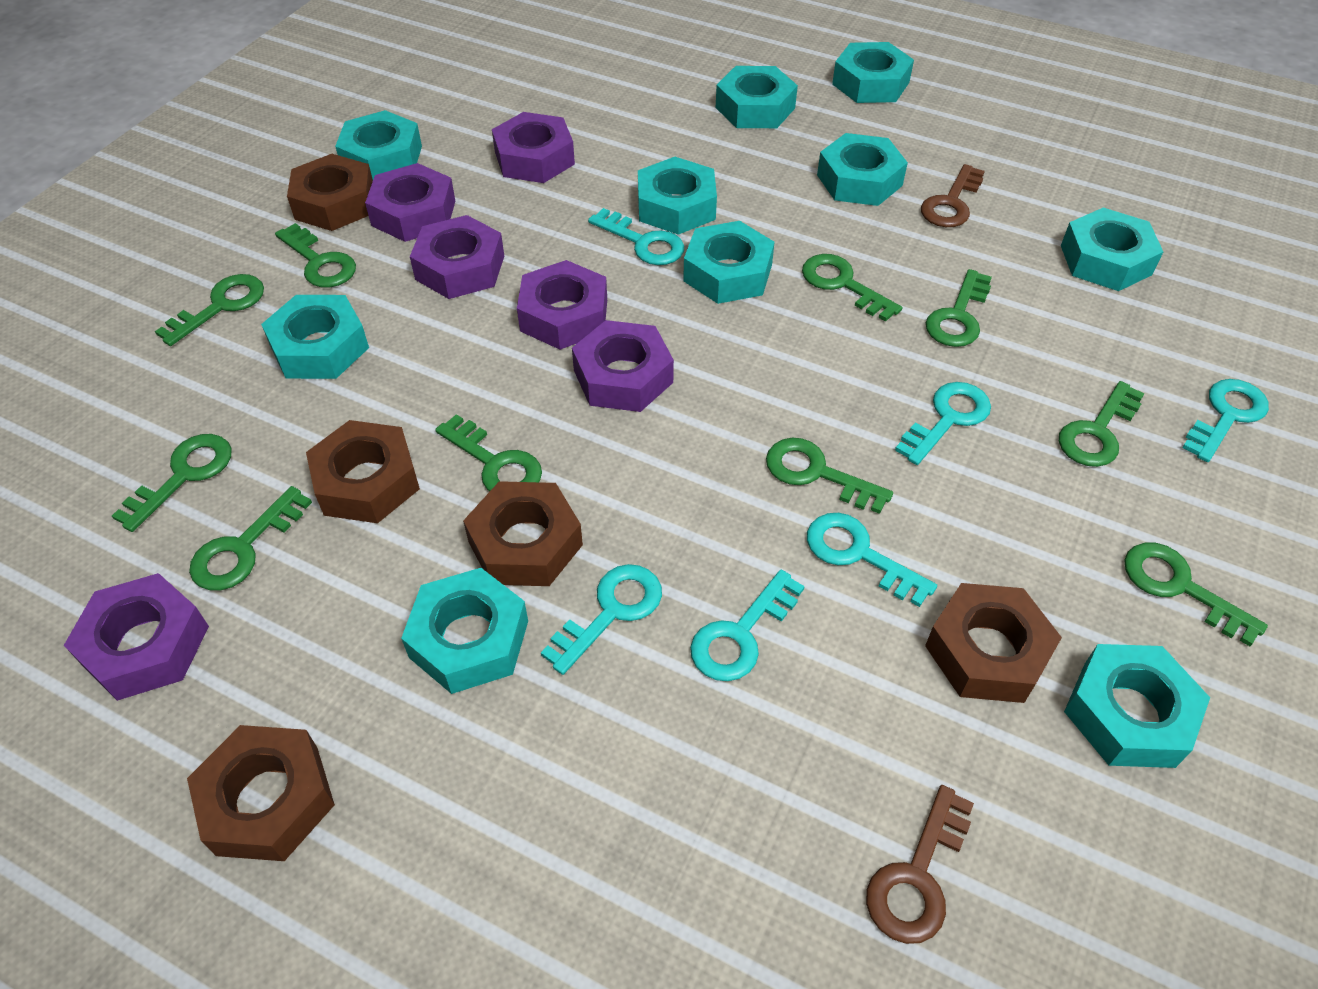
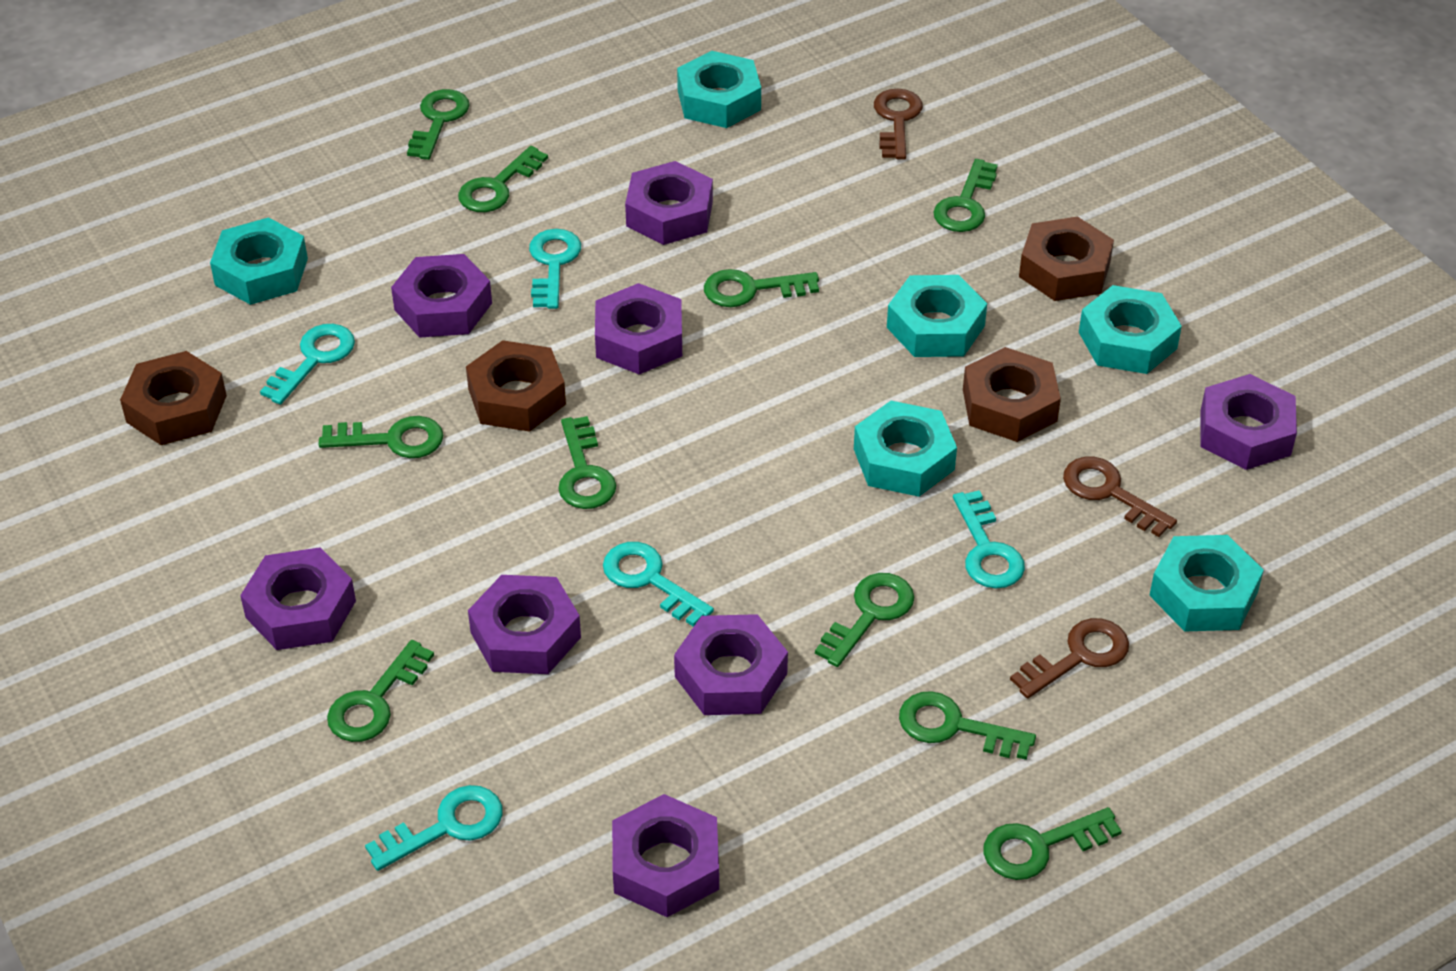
brown key: 2 -> 3
brown nut: 5 -> 4
purple nut: 6 -> 8
turquoise key: 6 -> 5
turquoise nut: 10 -> 6

